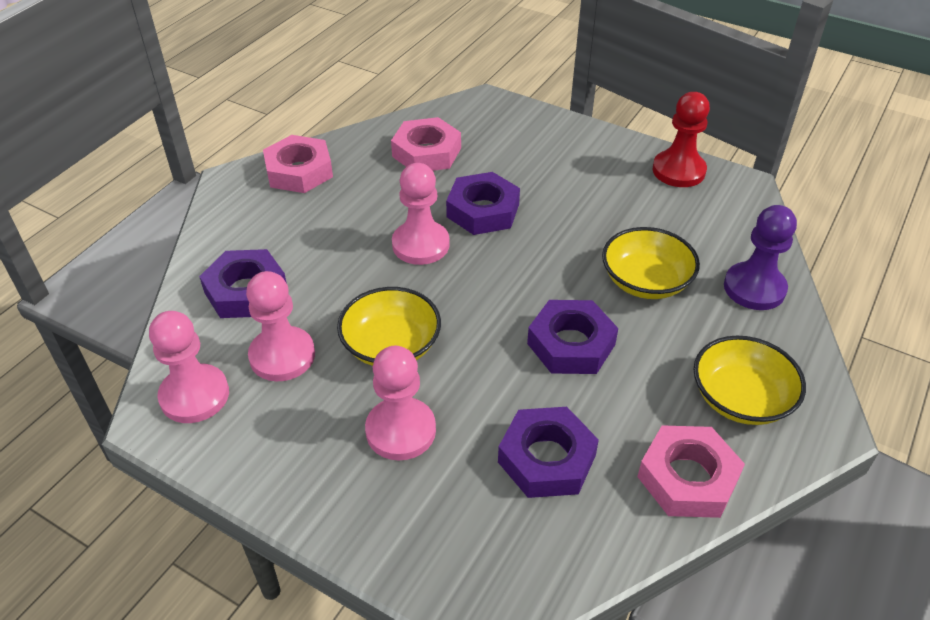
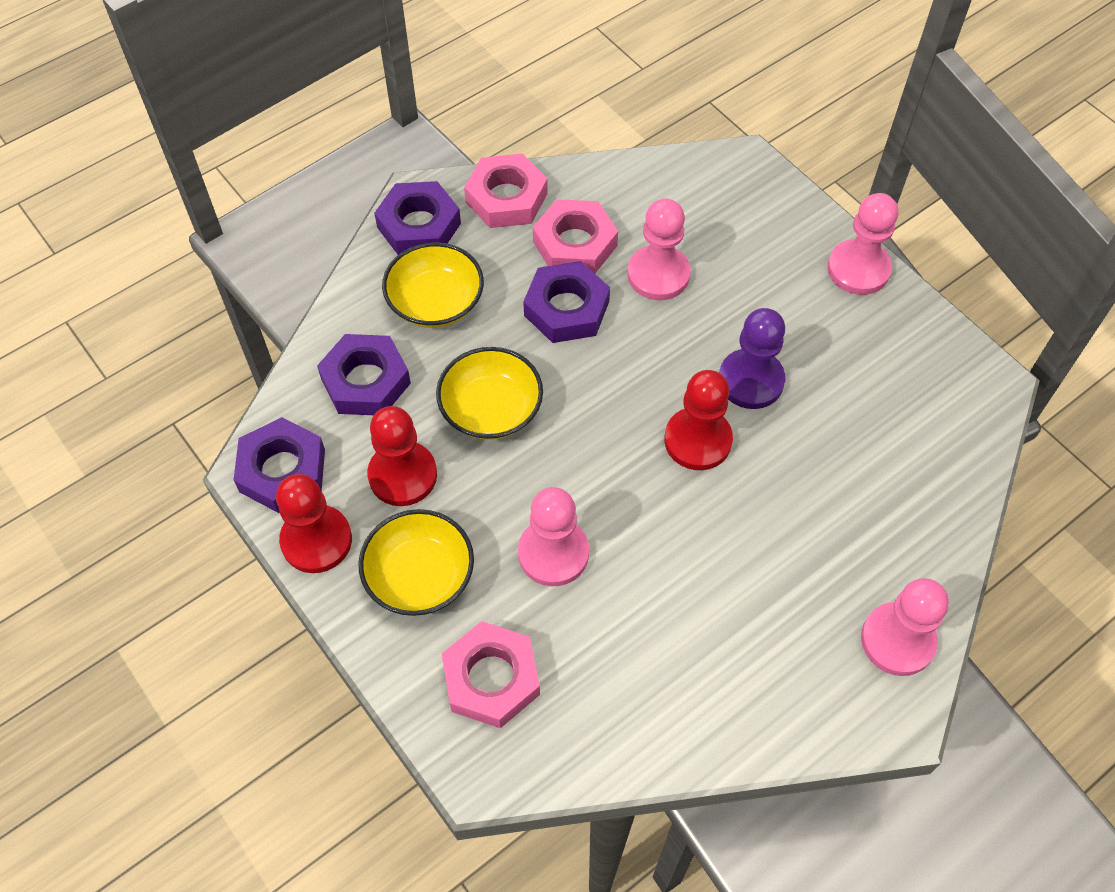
red pawn: 1 -> 3

